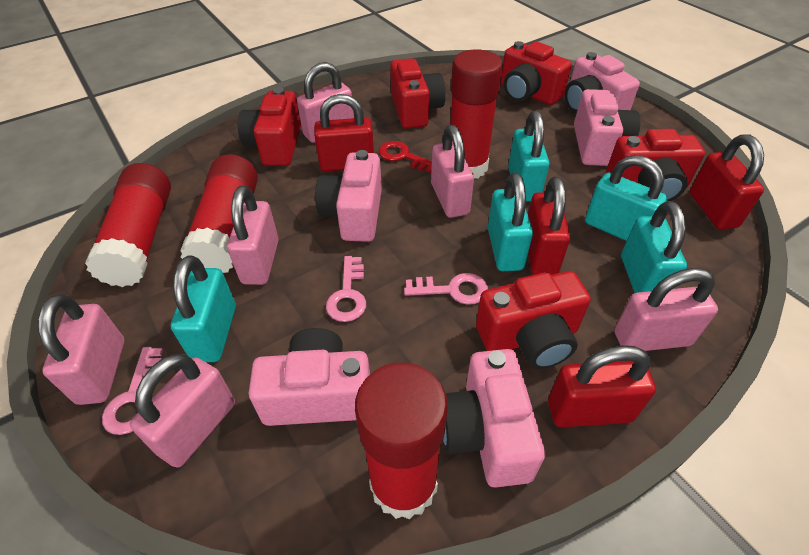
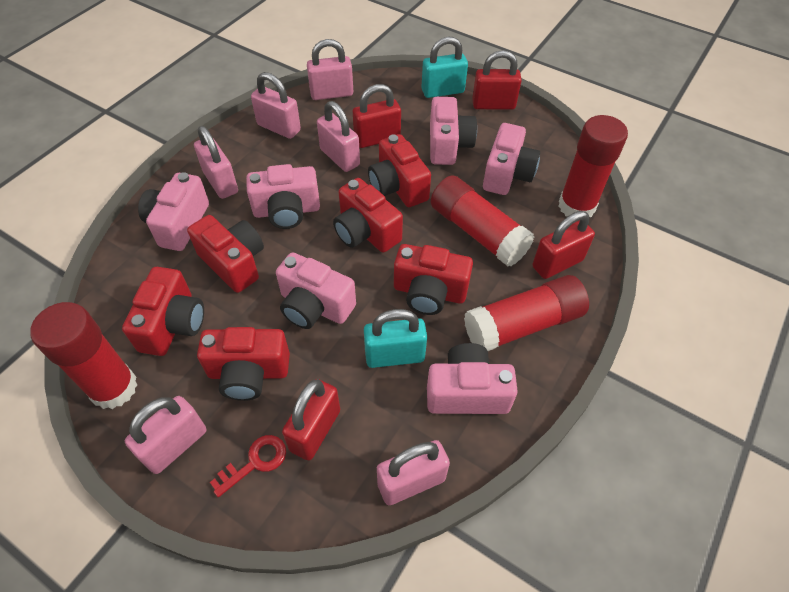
pink camera: 5 -> 6
pink key: 3 -> 0
red camera: 5 -> 6
turquoise padlock: 5 -> 2

